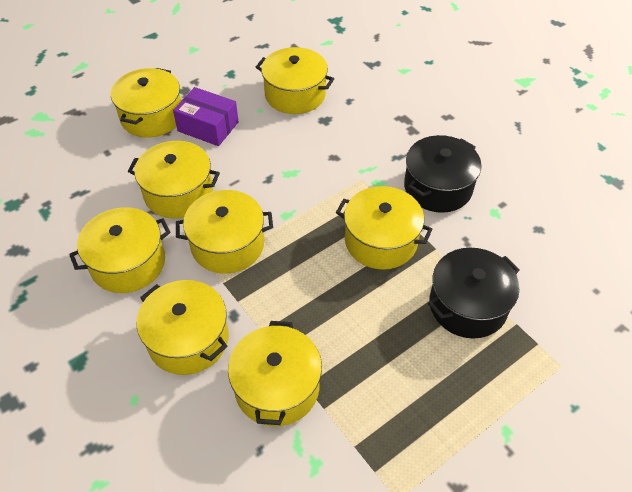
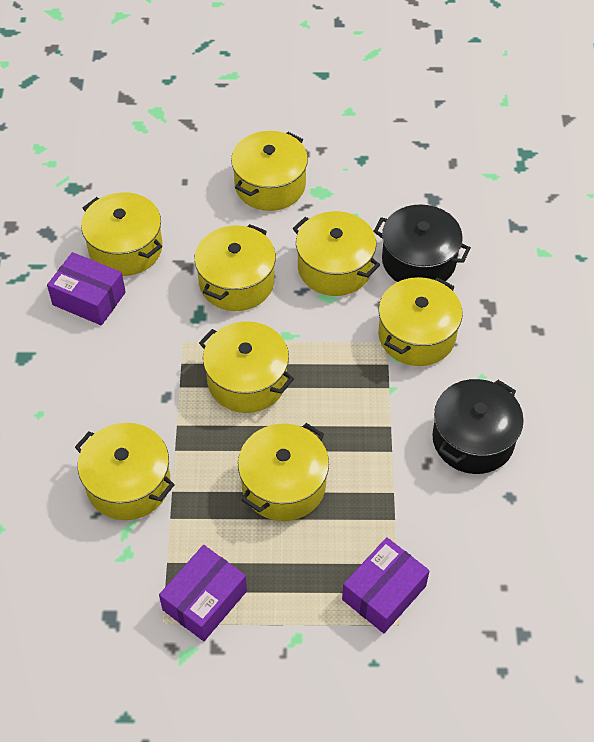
purple box: 1 -> 3

